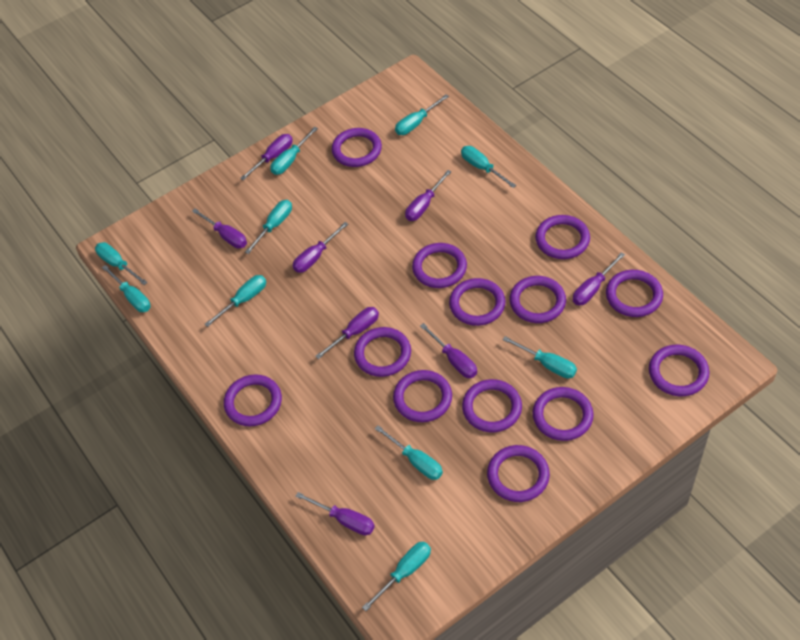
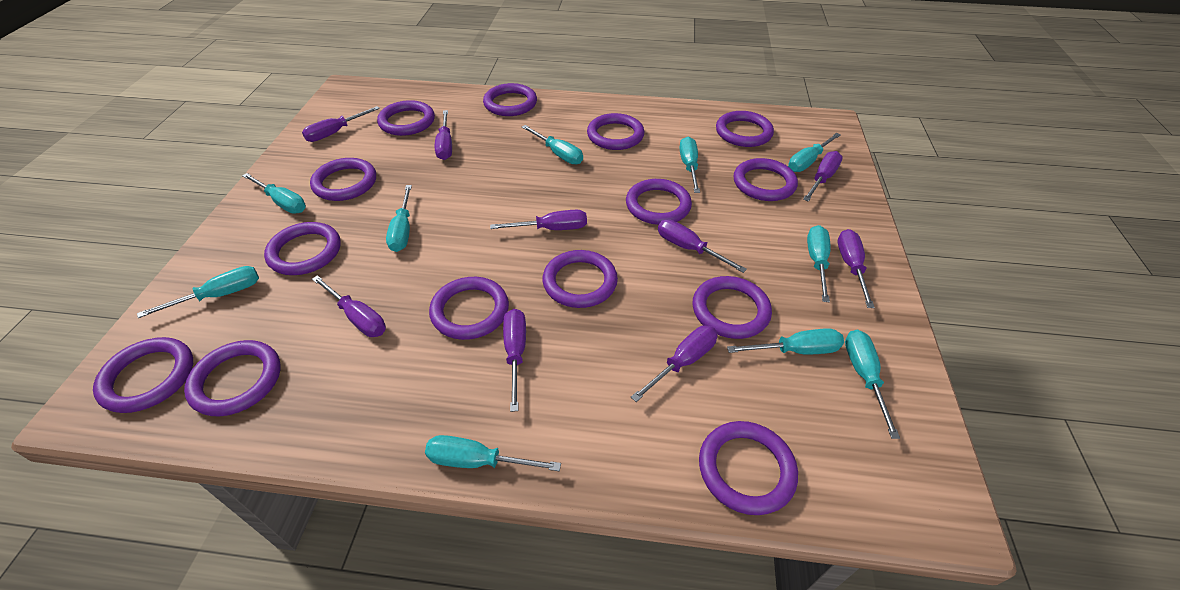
purple ring: 13 -> 14
purple screwdriver: 8 -> 9

